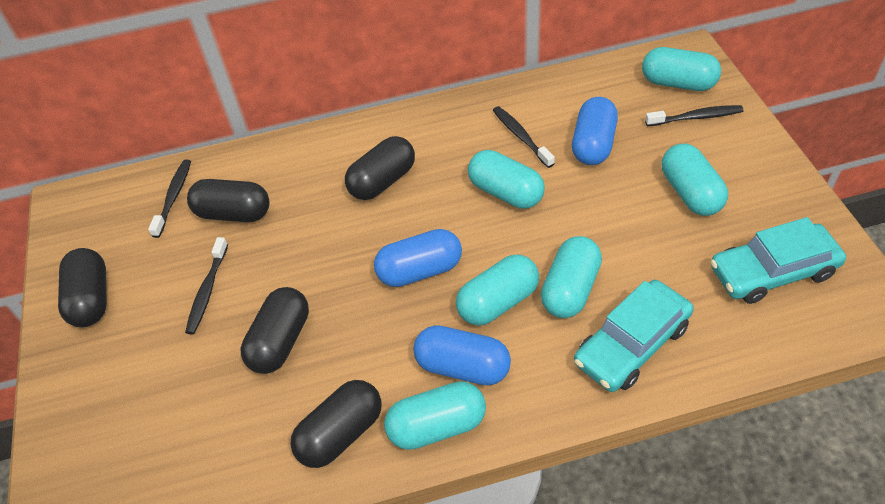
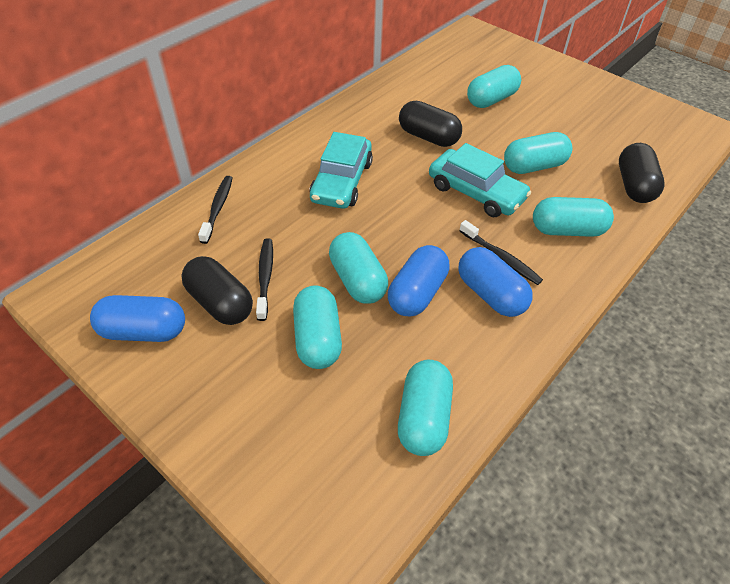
black capsule: 5 -> 3
black toothbrush: 4 -> 3

